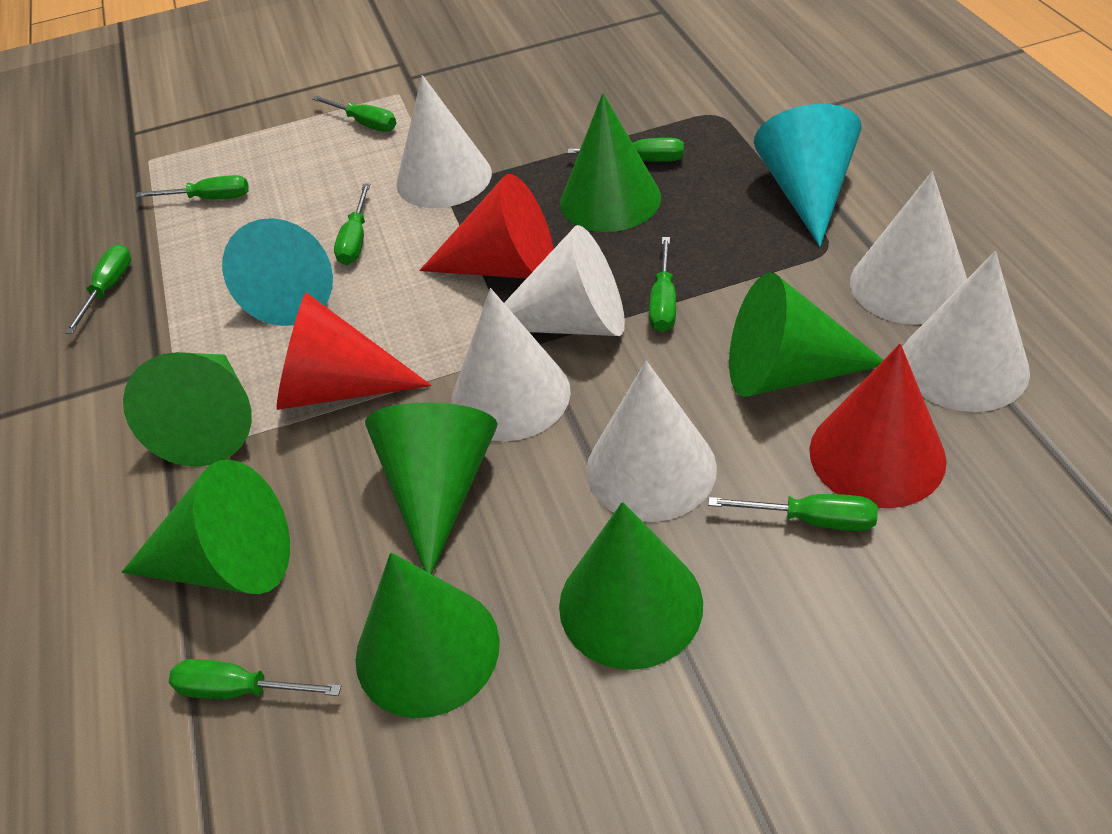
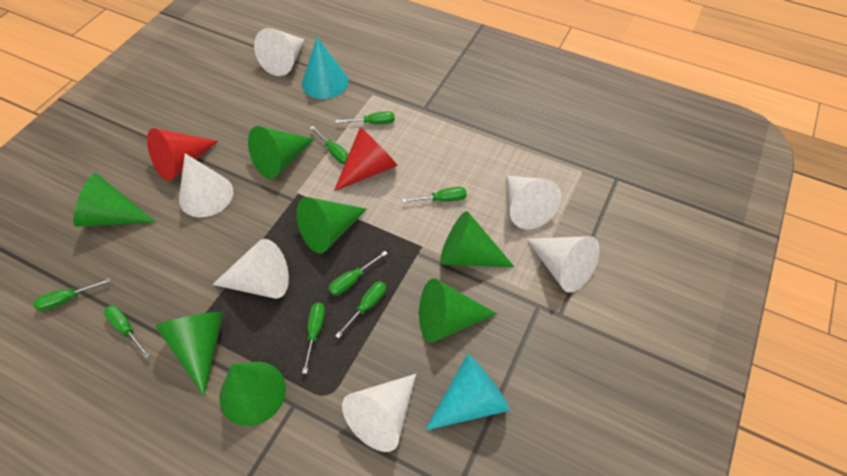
red cone: 3 -> 2

